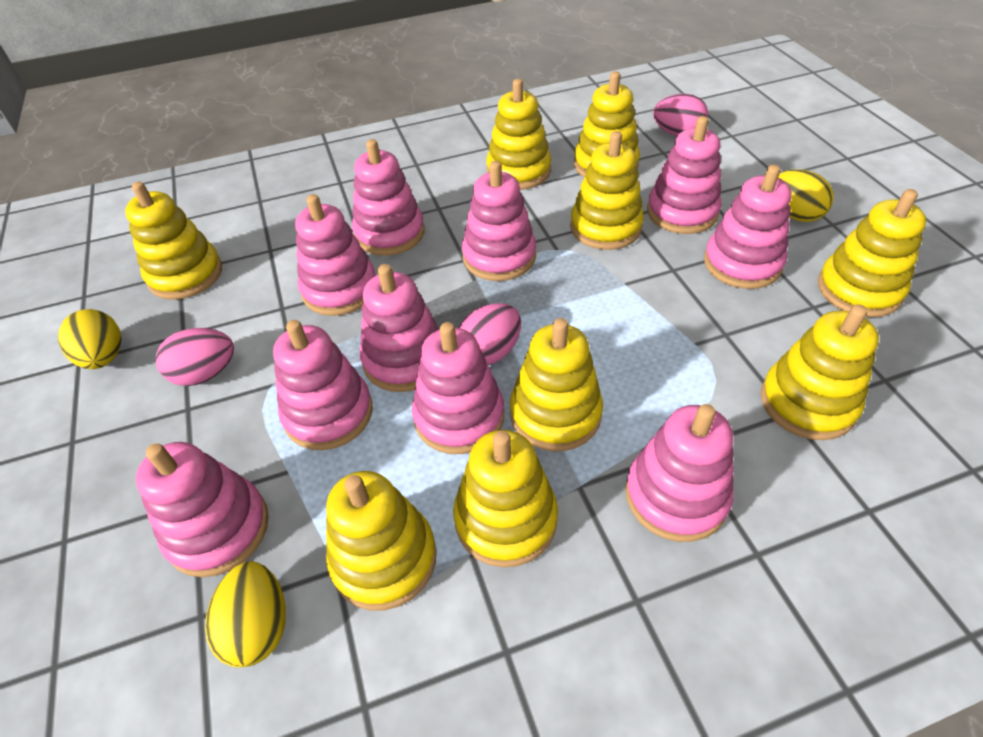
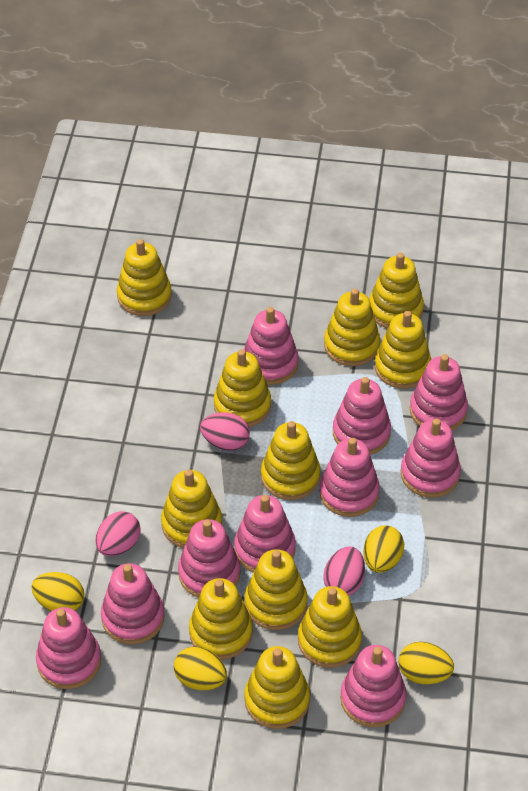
yellow egg: 3 -> 4
yellow stacking toy: 9 -> 11

